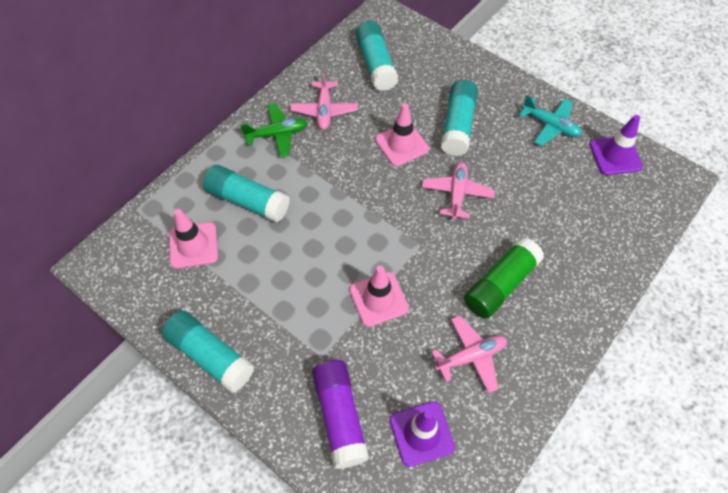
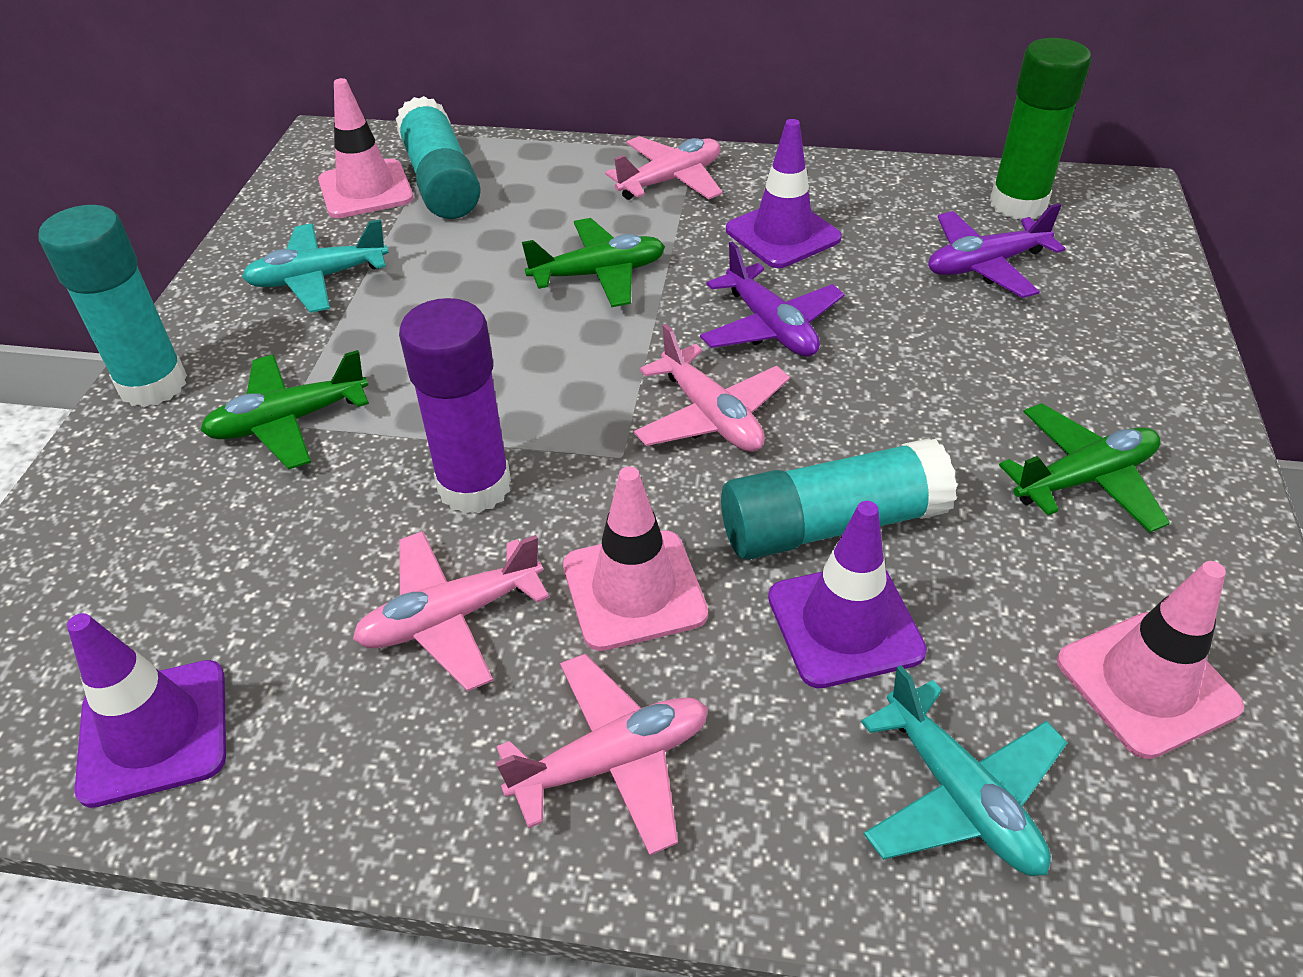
green plane: 1 -> 3
pink plane: 3 -> 4
purple plane: 0 -> 2
purple traffic cone: 2 -> 3
turquoise glue stick: 4 -> 3
turquoise plane: 1 -> 2

